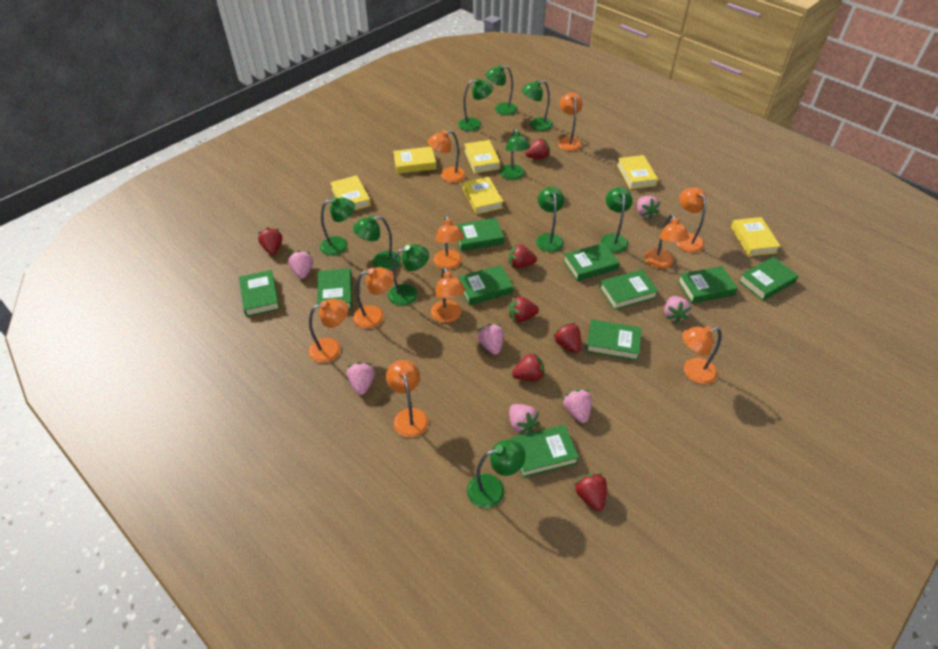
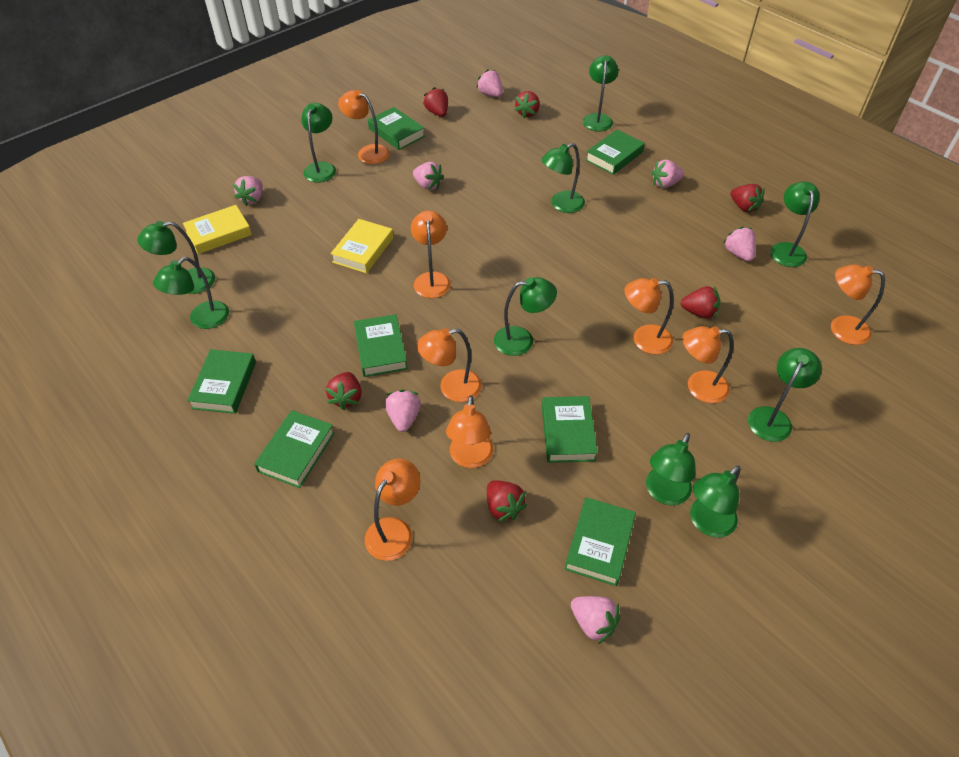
green book: 10 -> 7
orange lamp: 10 -> 8
red strawberry: 7 -> 6
yellow book: 6 -> 2

